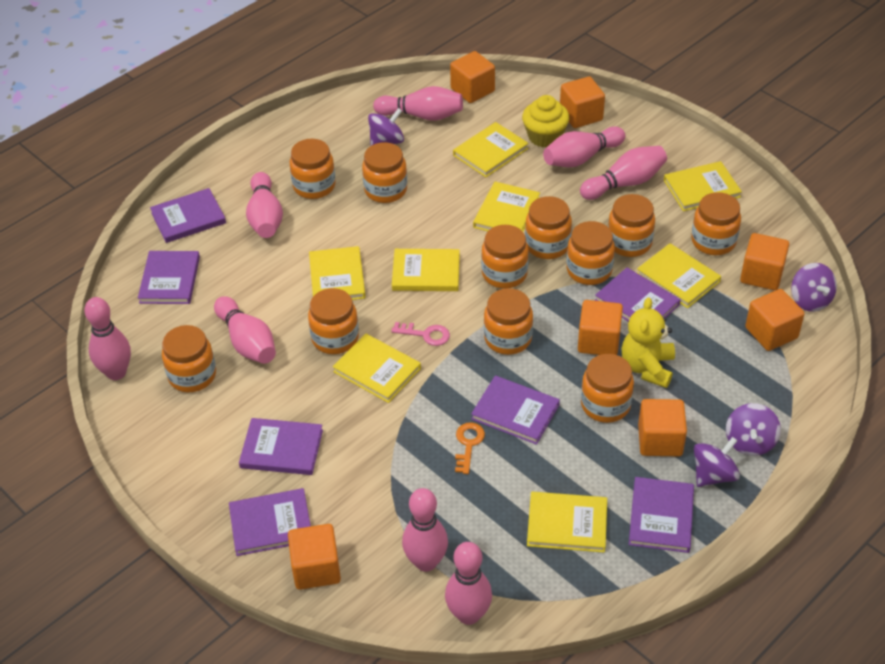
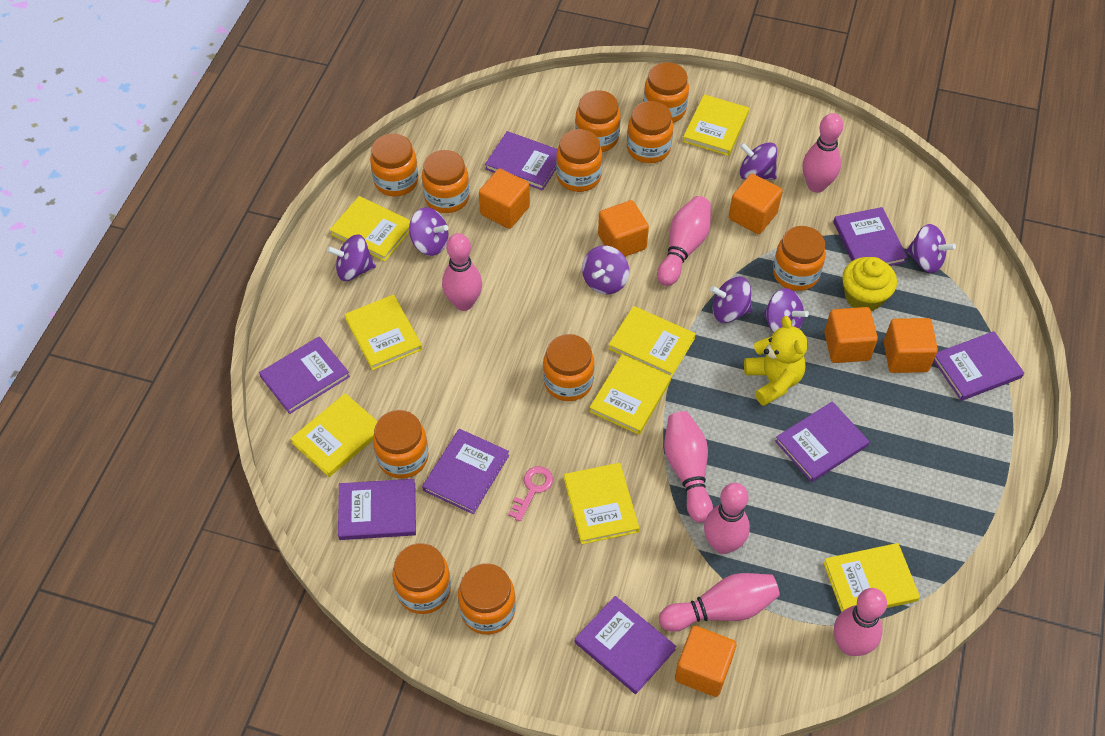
orange cube: 7 -> 6
orange key: 1 -> 0
pink bowling pin: 8 -> 7
purple book: 7 -> 8
purple spinning top: 4 -> 7

